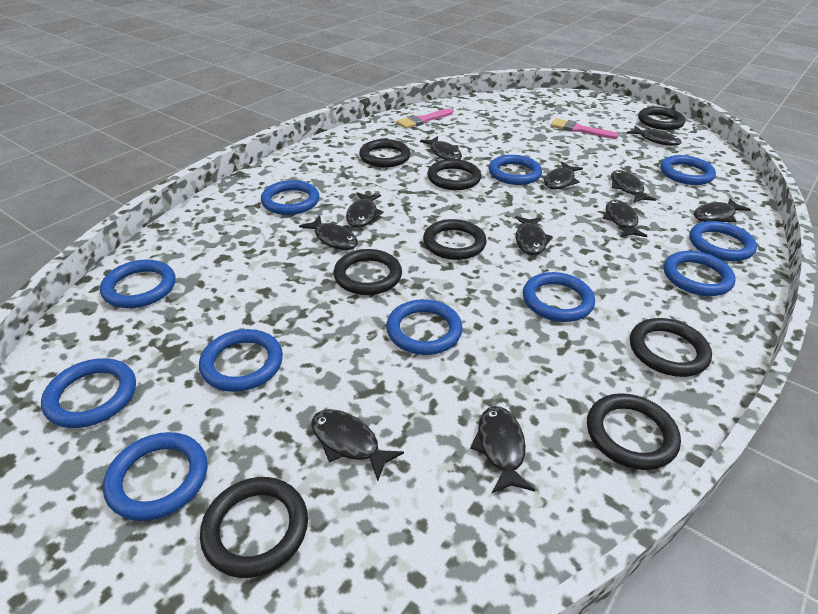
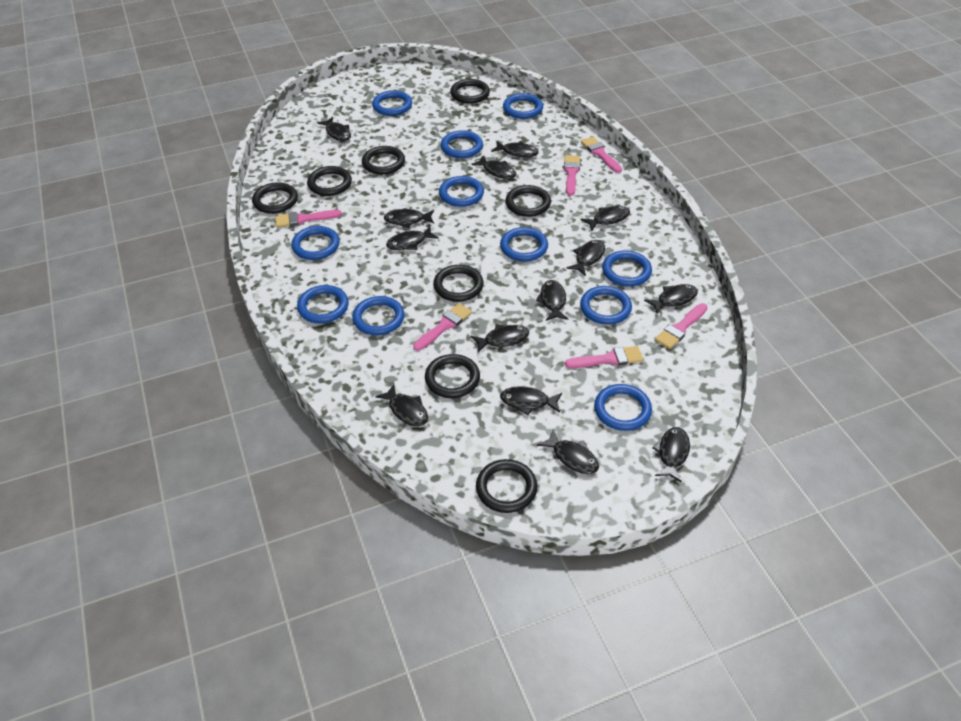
black fish: 11 -> 14
pink brush: 2 -> 6

